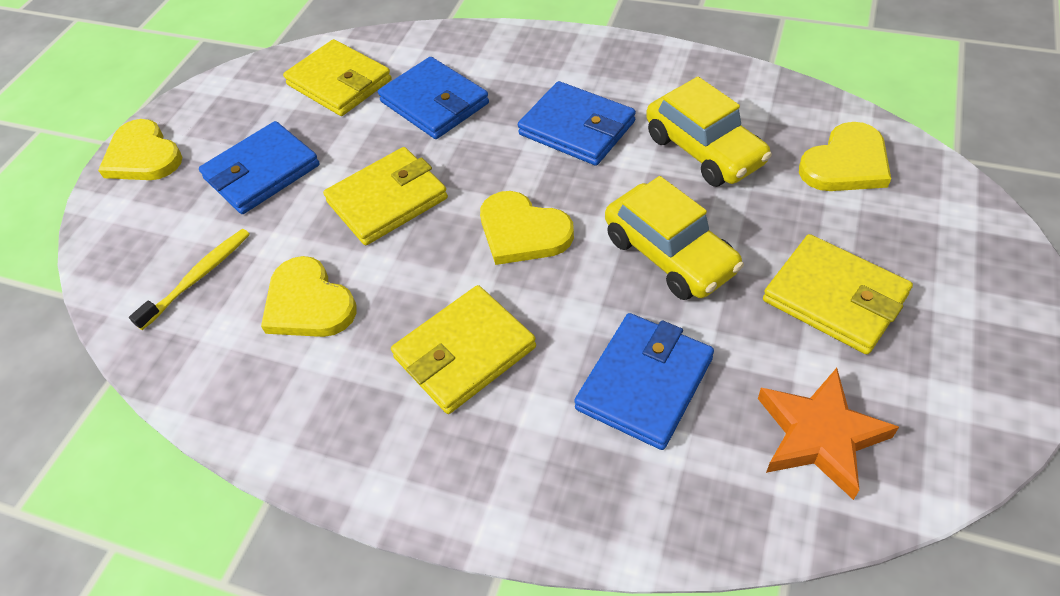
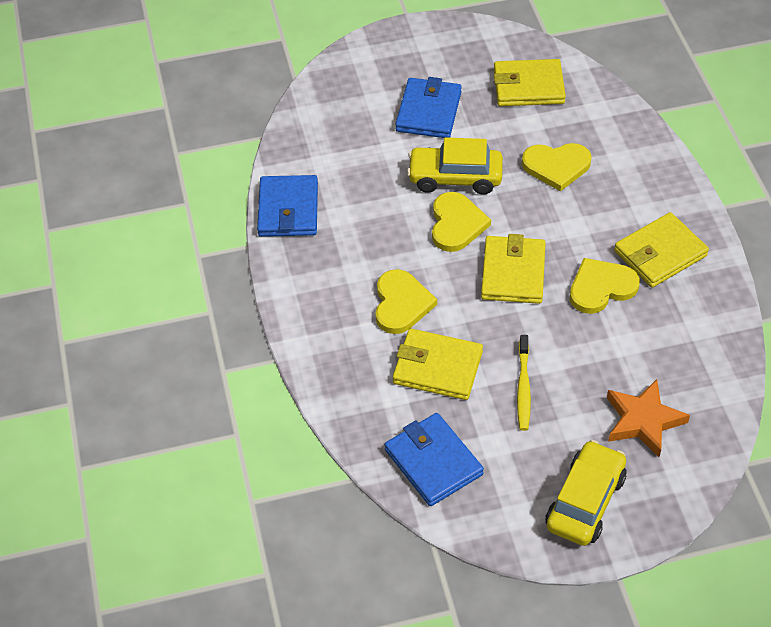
blue wallet: 4 -> 3

